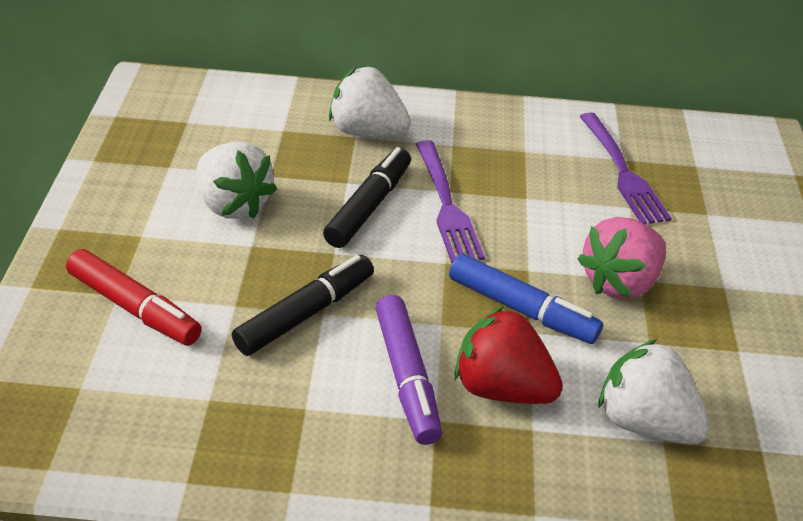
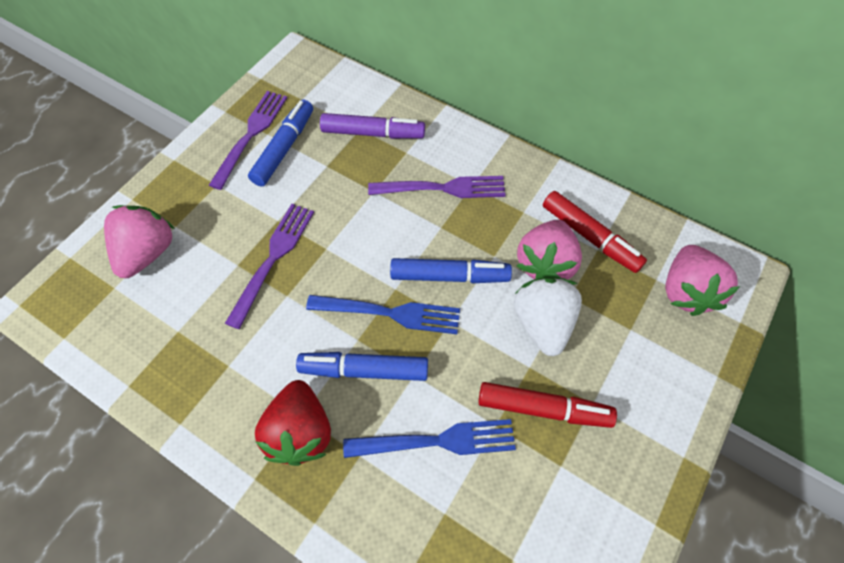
black marker: 2 -> 0
blue fork: 0 -> 2
blue marker: 1 -> 3
pink strawberry: 1 -> 3
purple fork: 2 -> 3
red marker: 1 -> 2
white strawberry: 3 -> 1

